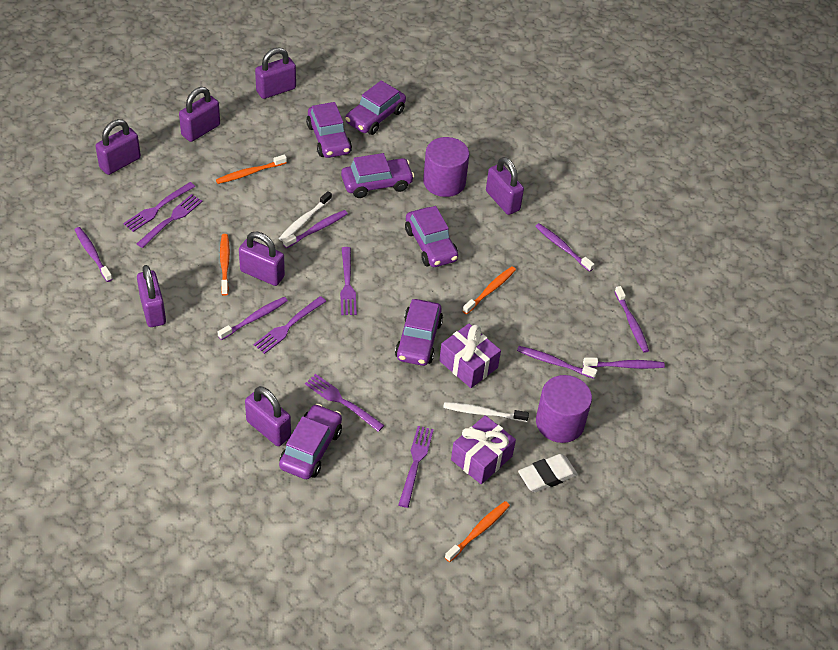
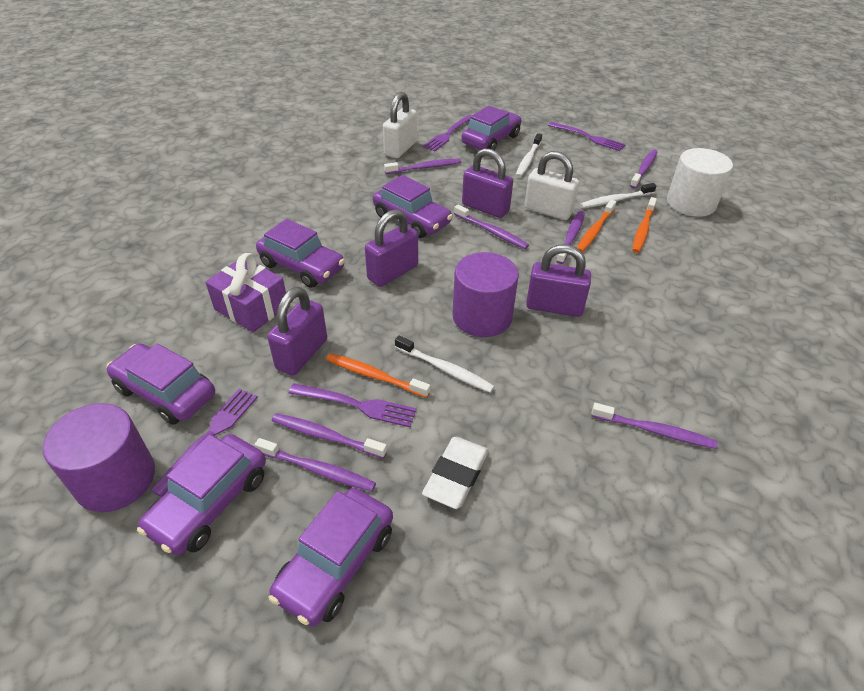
orange toothbrush: 4 -> 3
purple fork: 6 -> 4
purple gift: 2 -> 1
purple padlock: 7 -> 4
white cylinder: 0 -> 1
white padlock: 0 -> 2
white toothbrush: 2 -> 3

